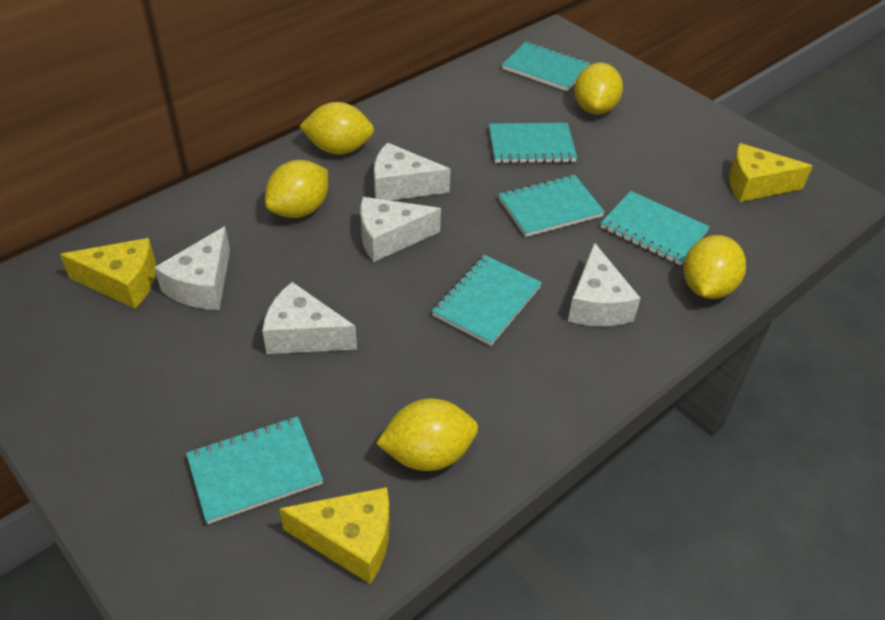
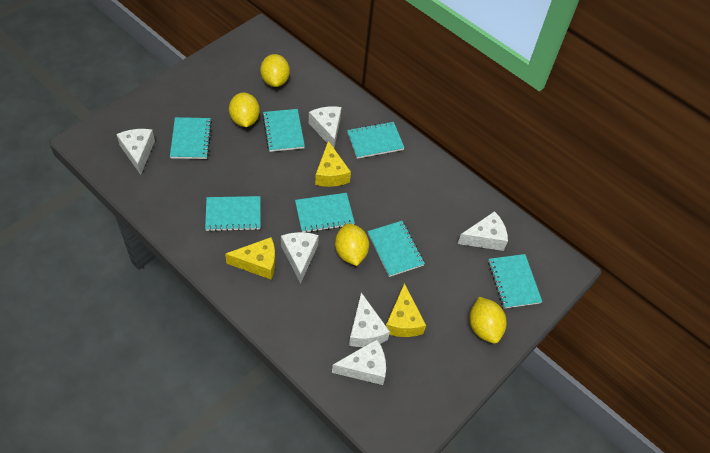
turquoise notebook: 6 -> 7
white cheese: 5 -> 6
yellow lemon: 5 -> 4

